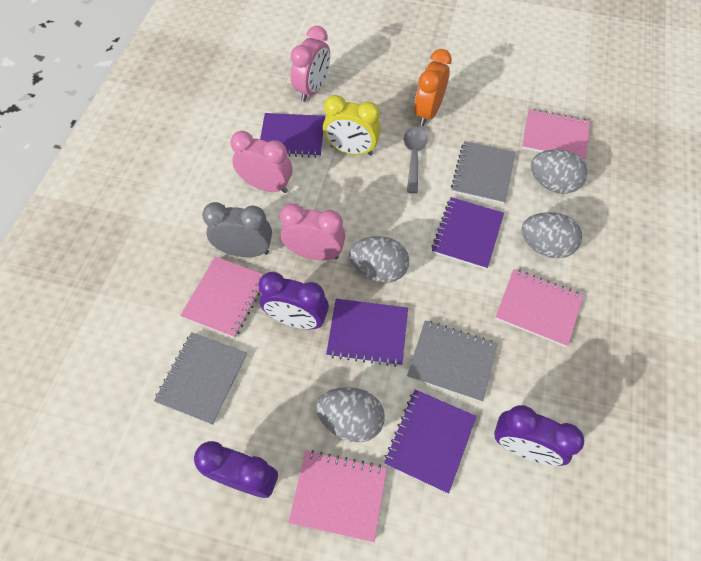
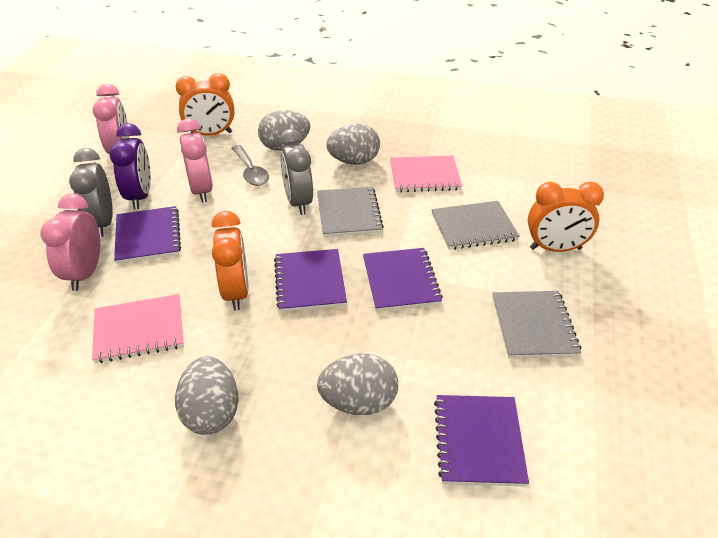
grey clock: 1 -> 2
orange clock: 1 -> 3
pink notebook: 4 -> 2
purple clock: 3 -> 1
yellow clock: 1 -> 0

